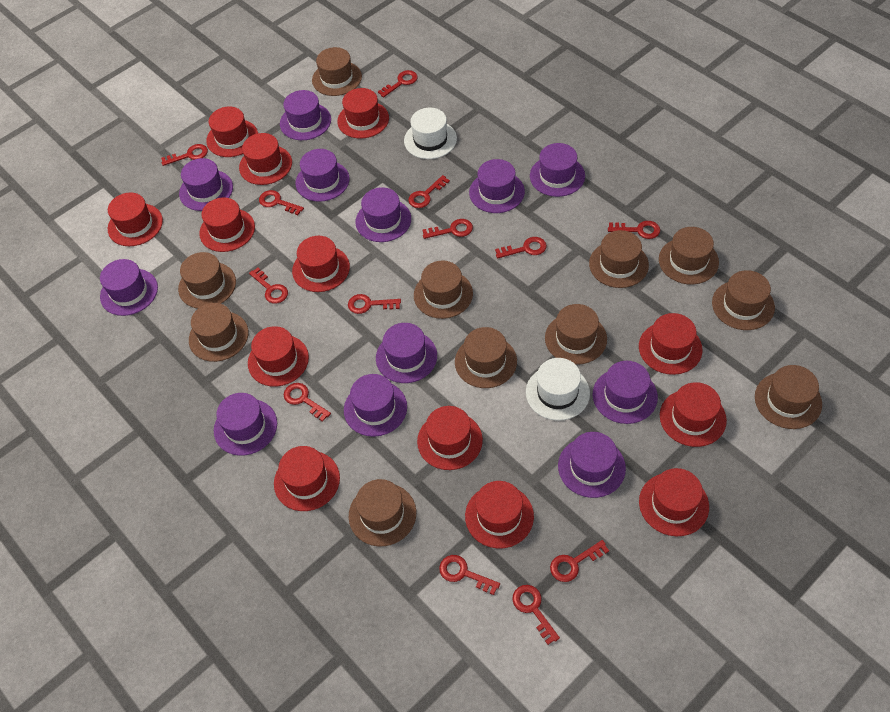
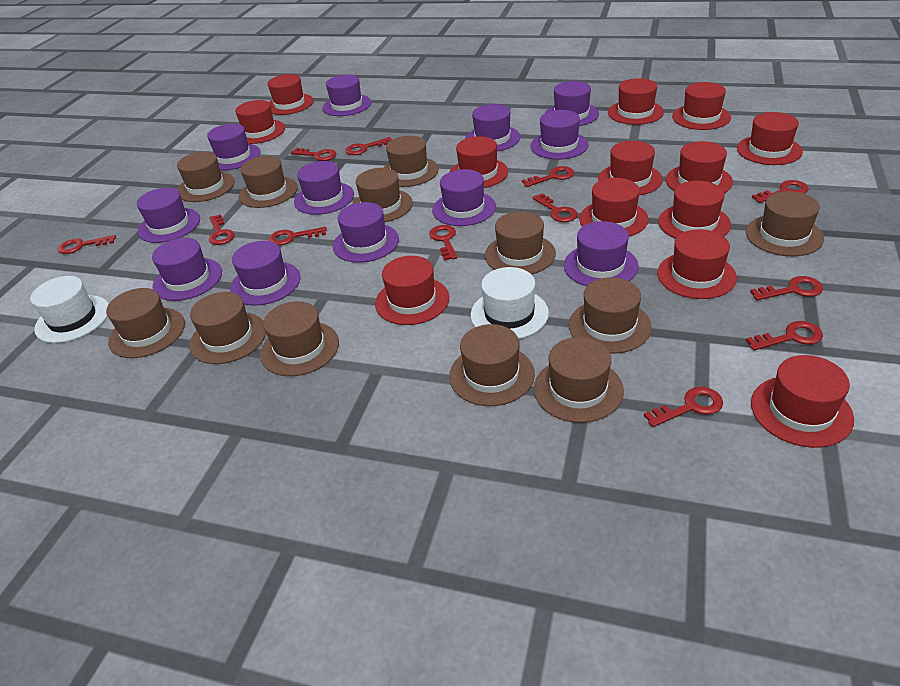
brown hat: 11 -> 12
red key: 13 -> 12

